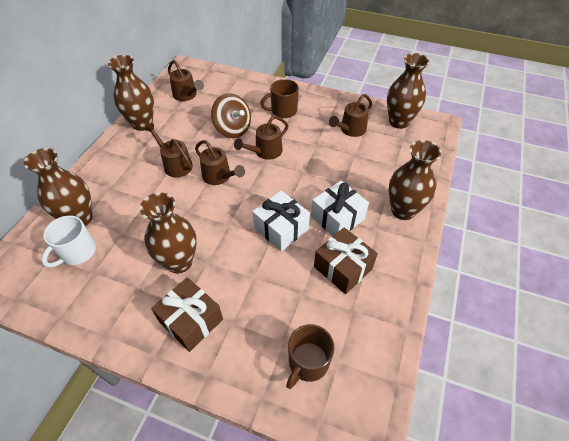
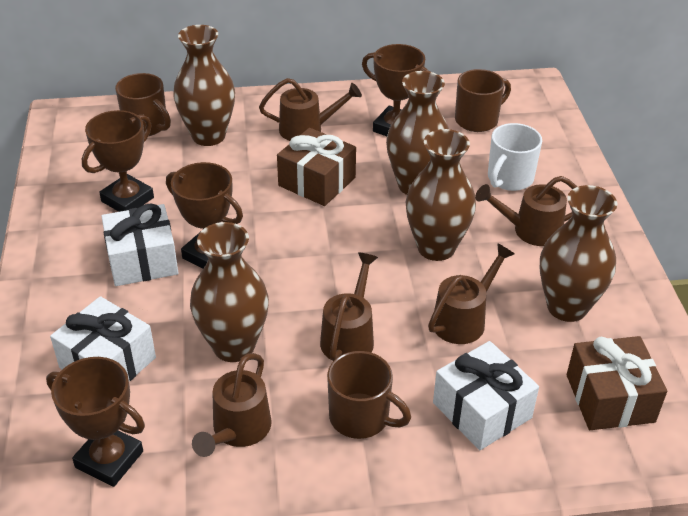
brown mug: 2 -> 3
brown spinning top: 1 -> 0
brown trophy: 0 -> 4
white gift: 2 -> 3

